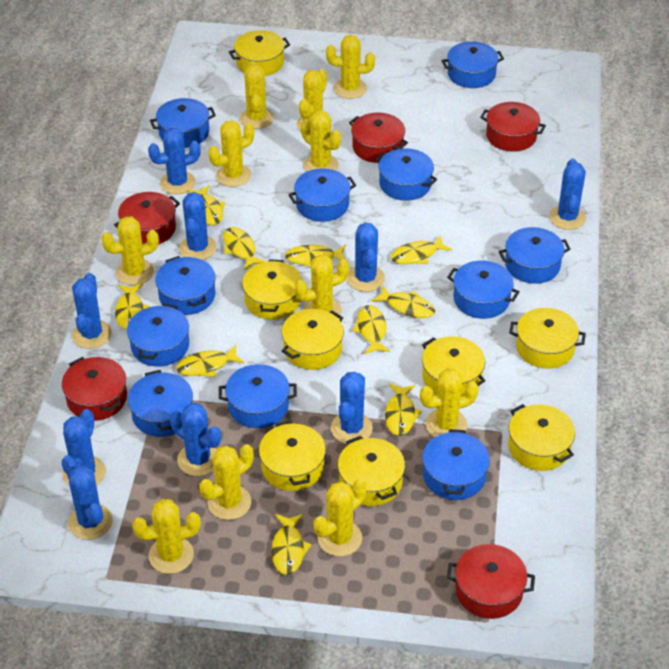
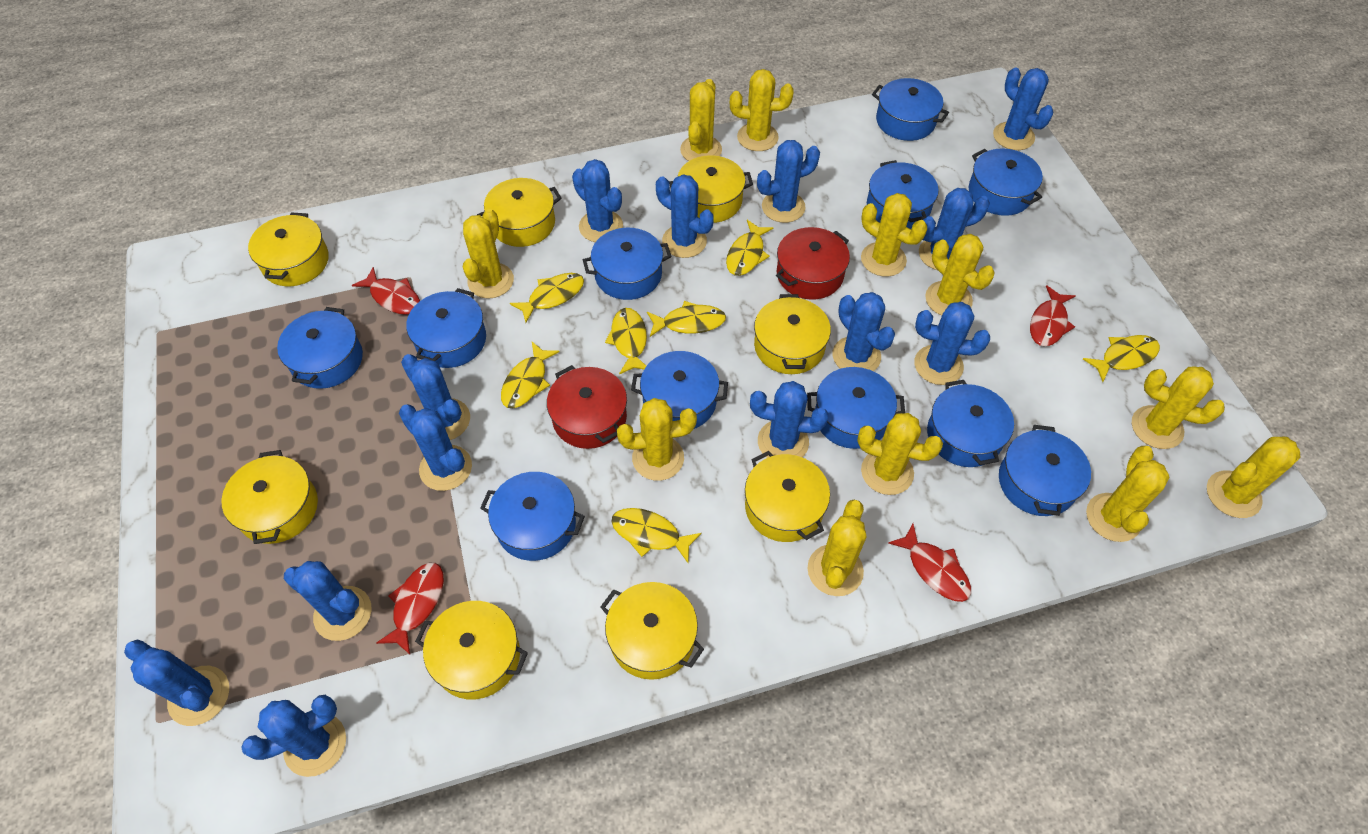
blue cactus: 9 -> 13
red fish: 0 -> 4
red pot: 5 -> 2
yellow fish: 10 -> 7

